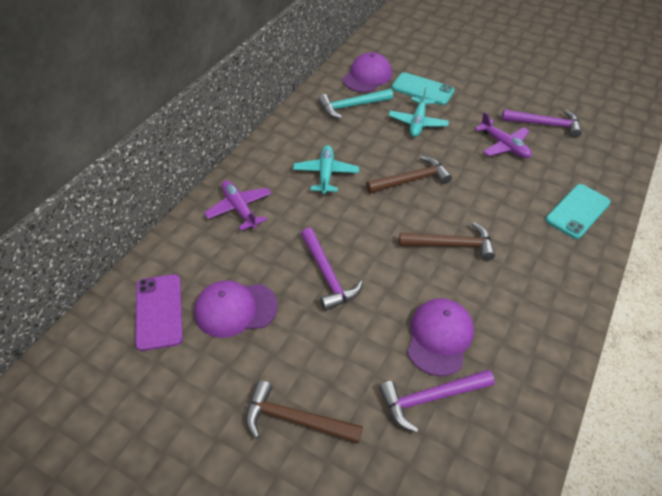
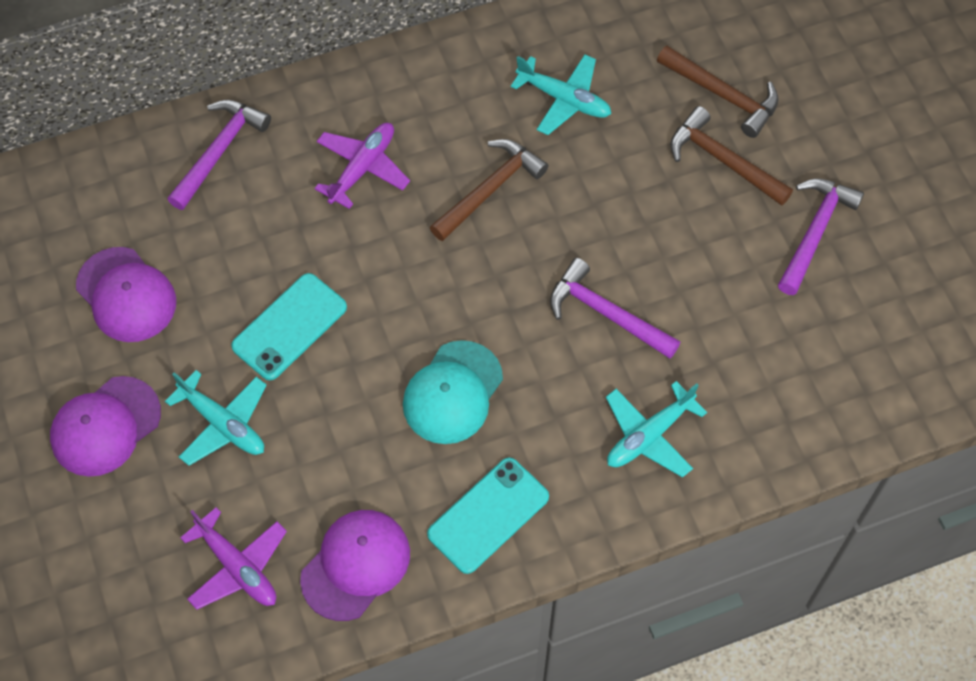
purple phone: 1 -> 0
turquoise cap: 0 -> 1
turquoise hammer: 1 -> 0
turquoise plane: 2 -> 3

